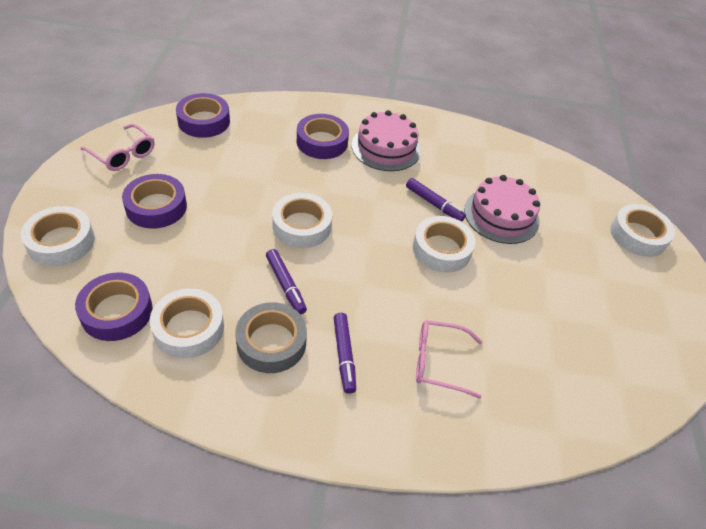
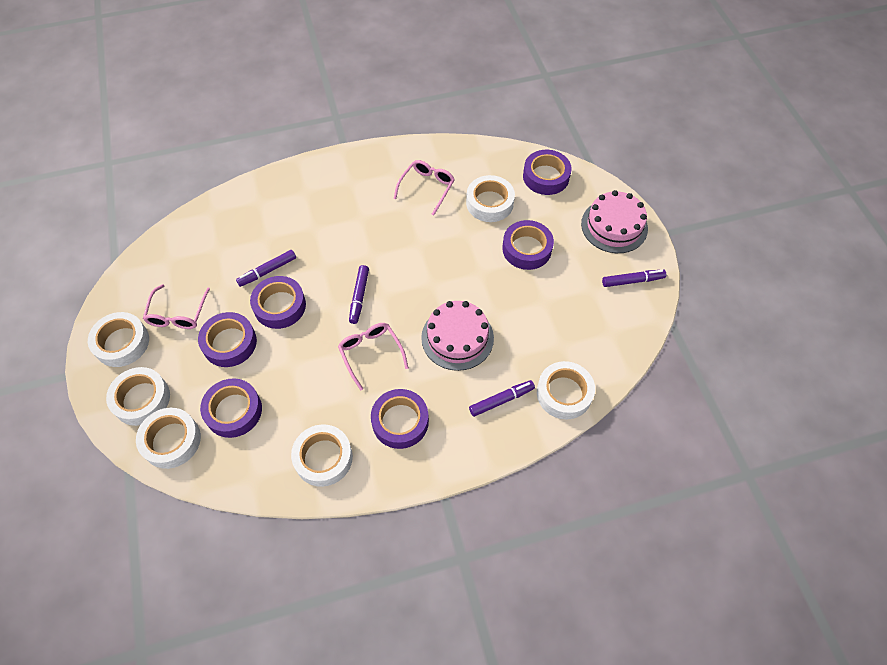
grey tape: 1 -> 0
pink glasses: 2 -> 3
purple marker: 3 -> 4
purple tape: 4 -> 6
white tape: 5 -> 6

